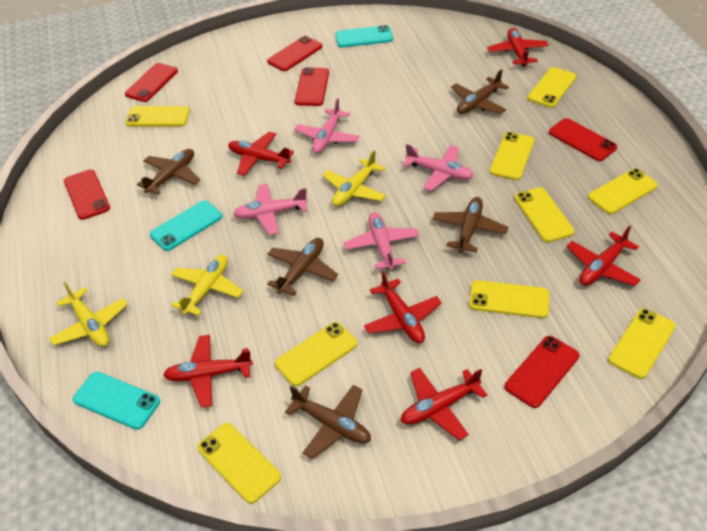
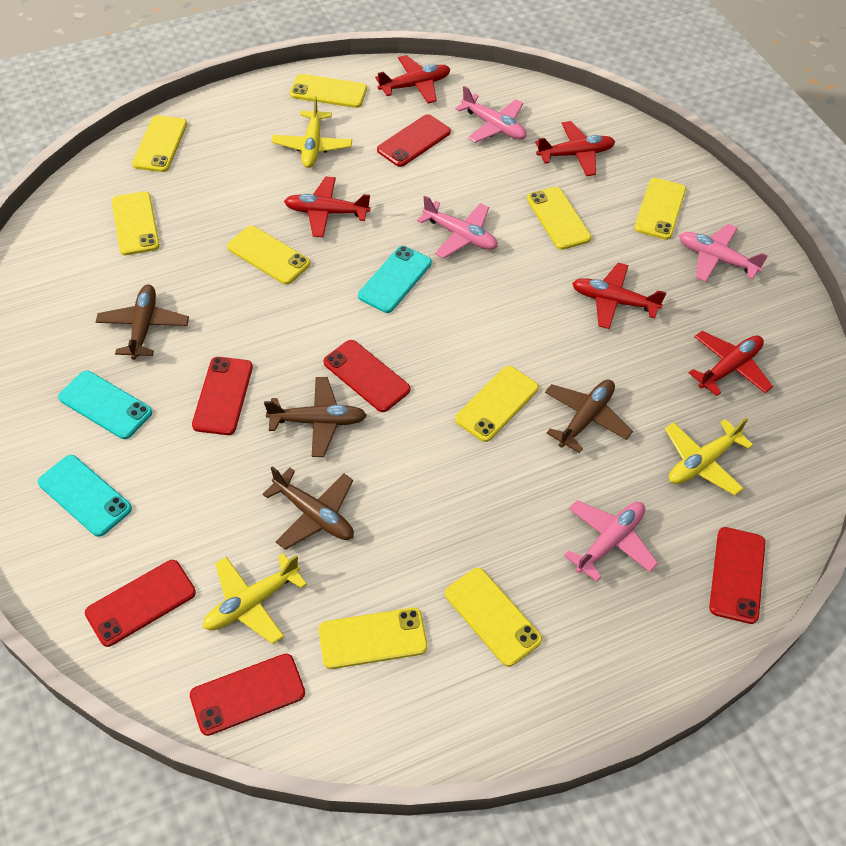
brown plane: 5 -> 4
red plane: 6 -> 5

